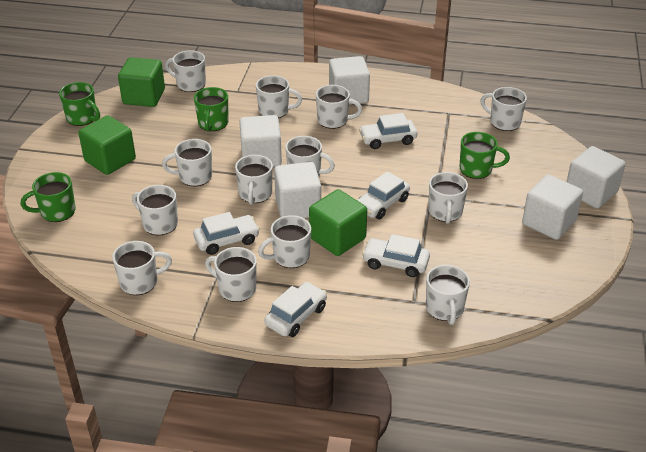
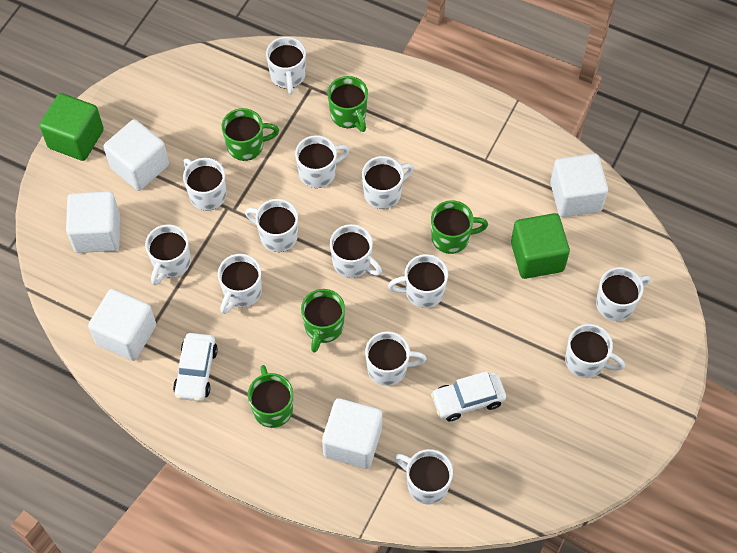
green cube: 3 -> 2
green mug: 4 -> 5
white car: 5 -> 2

